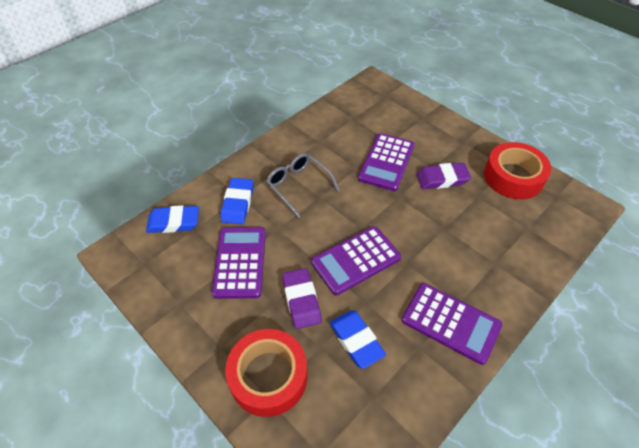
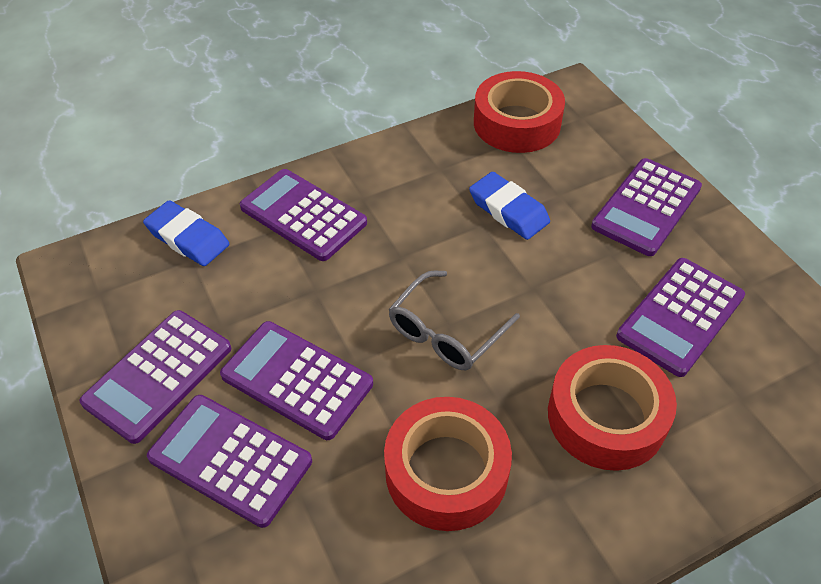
blue eraser: 3 -> 2
purple calculator: 4 -> 6
purple eraser: 2 -> 0
red tape: 2 -> 3

